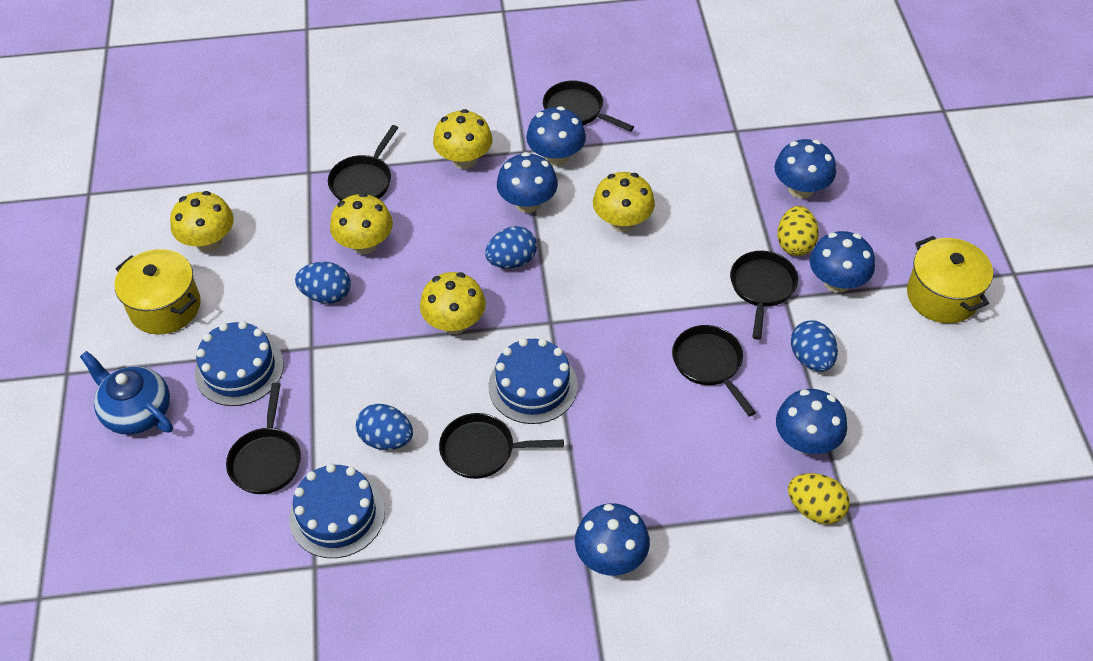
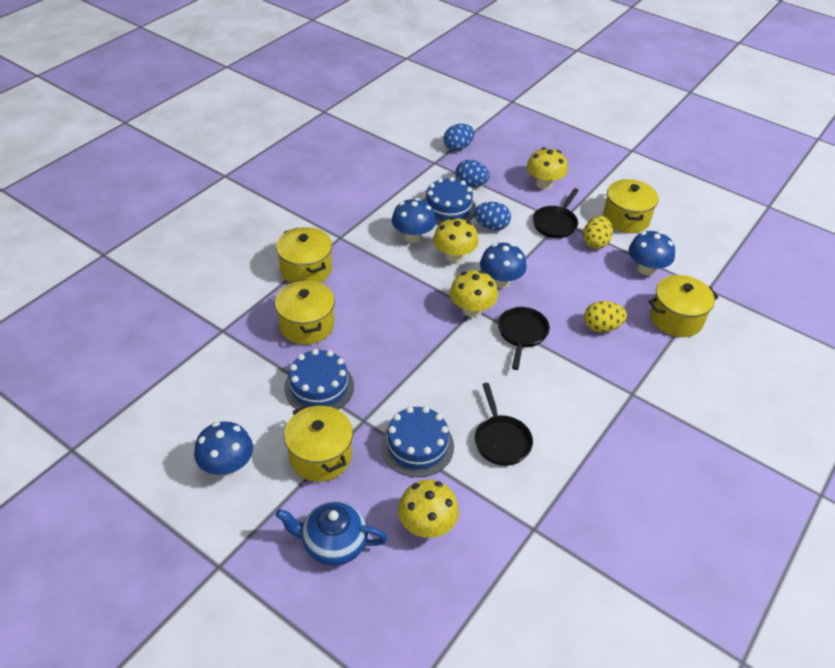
black pan: 6 -> 3
blue egg: 4 -> 3
blue mushroom: 6 -> 4
yellow mushroom: 5 -> 4
yellow pot: 2 -> 5

